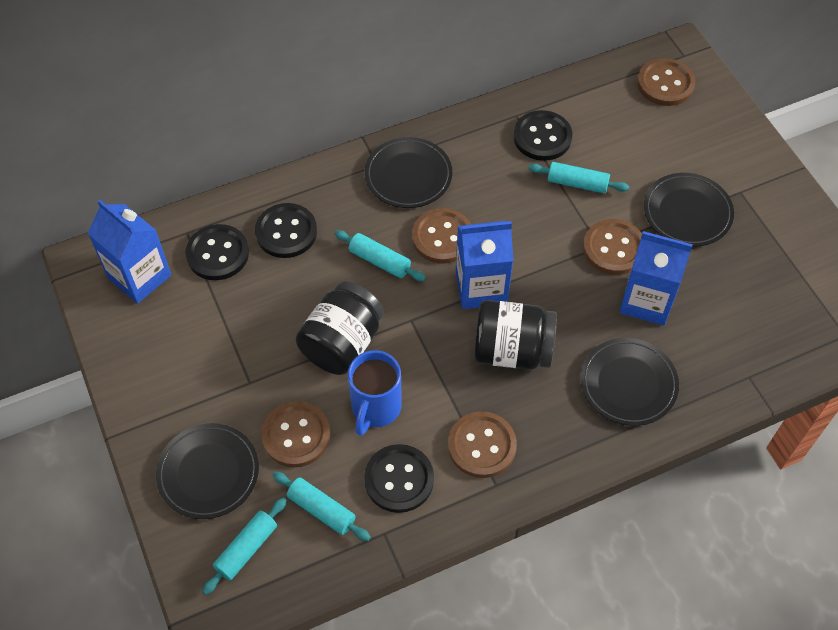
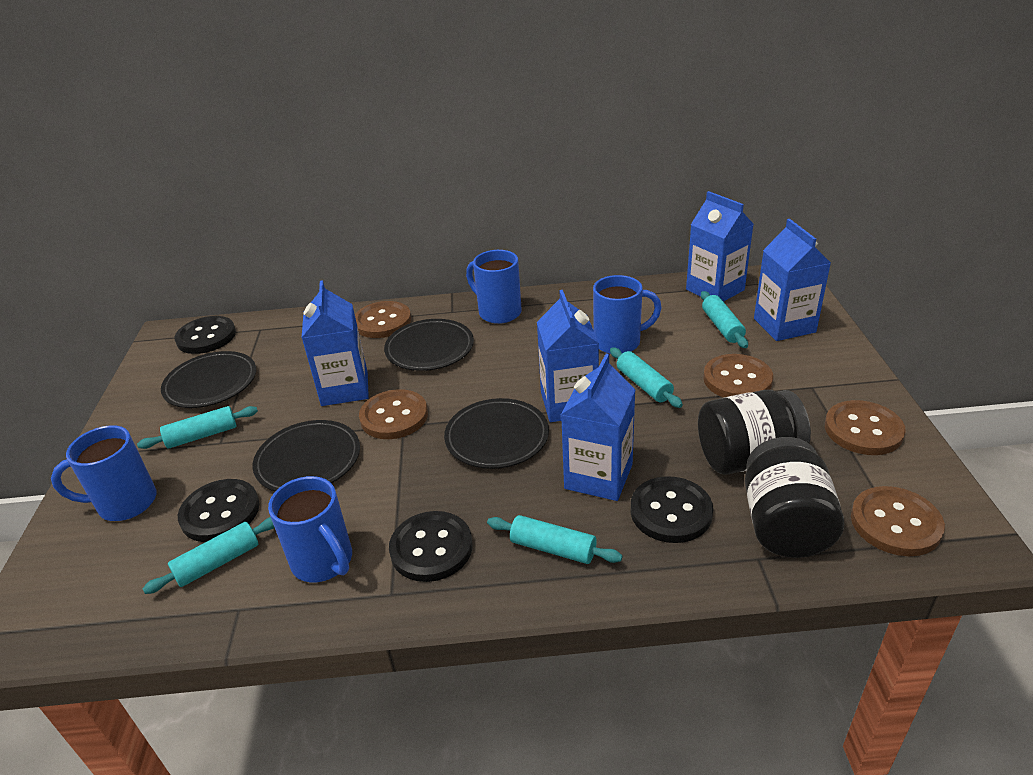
blue carton: 3 -> 5
blue mug: 1 -> 4
turquoise rolling pin: 4 -> 5

